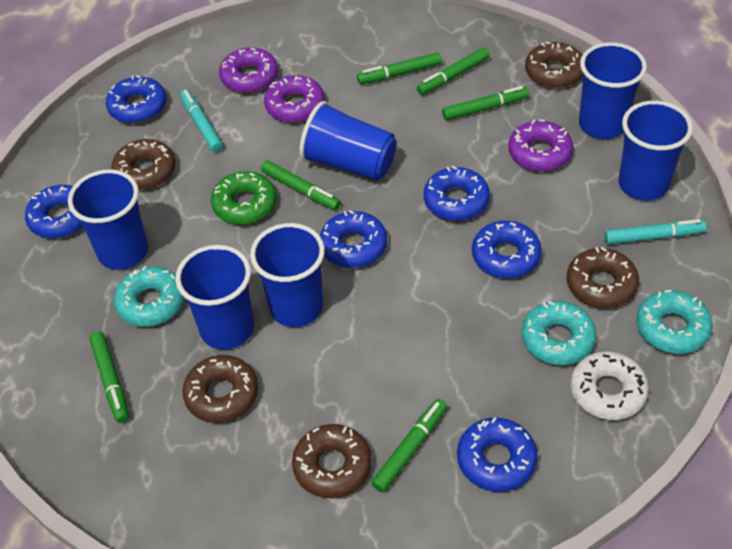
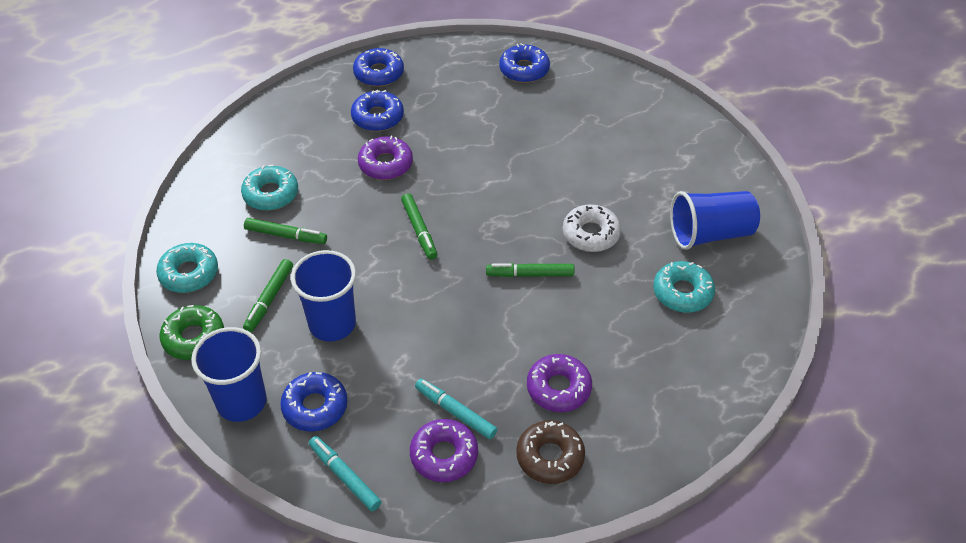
blue cup: 6 -> 3
blue donut: 6 -> 4
brown donut: 5 -> 1
green marker: 6 -> 4

